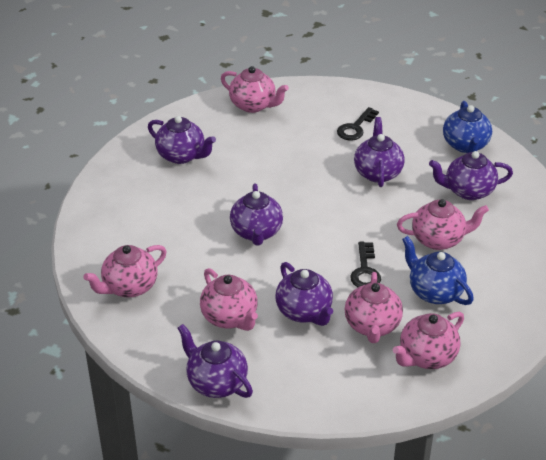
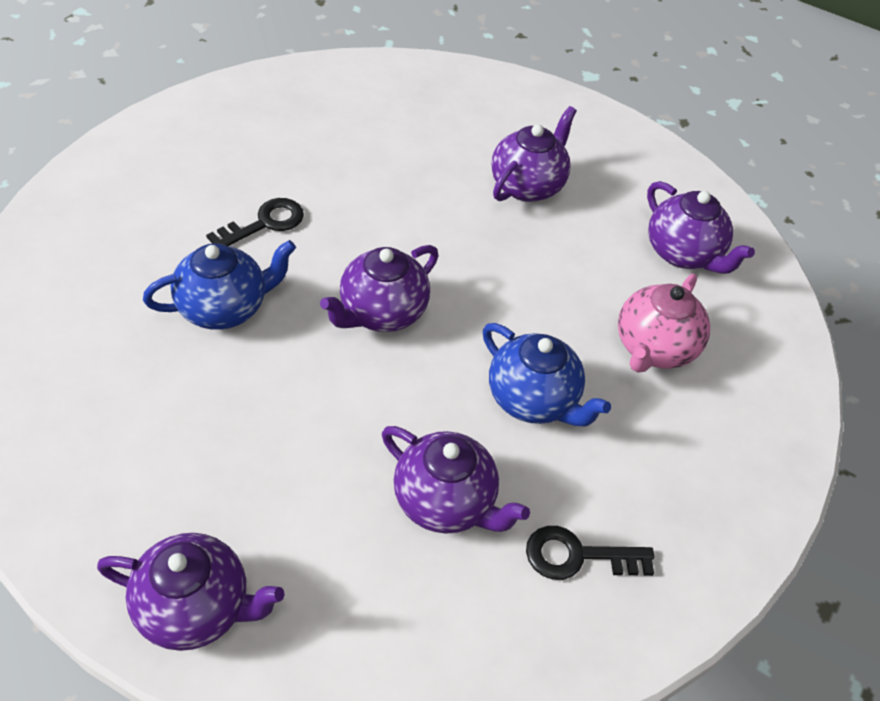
pink teapot: 6 -> 1
purple teapot: 6 -> 5

